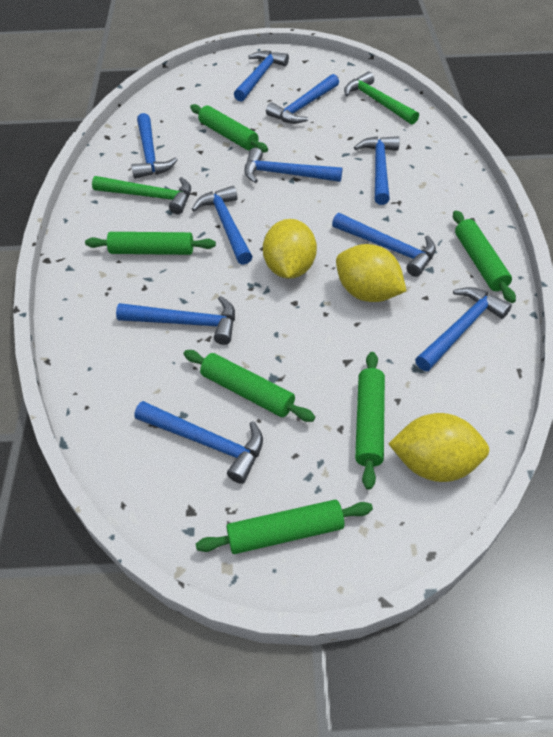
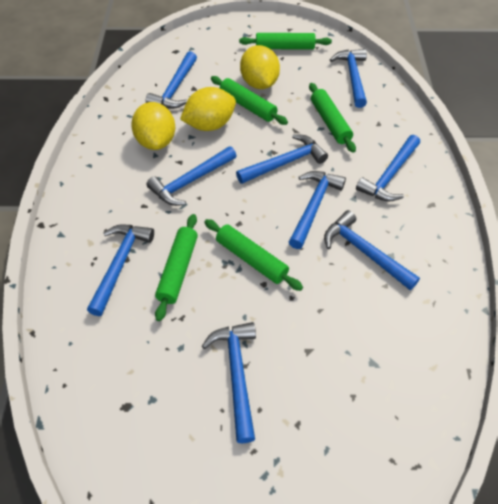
blue hammer: 10 -> 9
green hammer: 2 -> 0
green rolling pin: 6 -> 5

